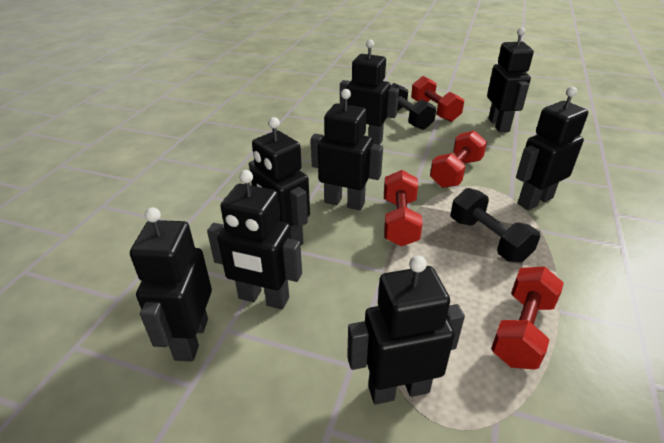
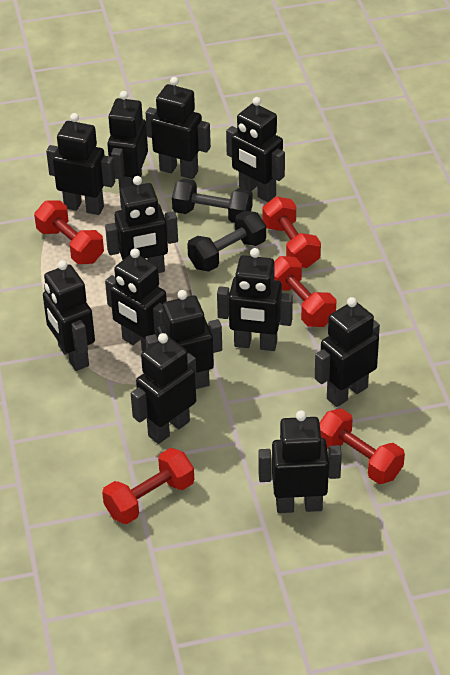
black robot: 8 -> 12
red dumbbell: 4 -> 5

